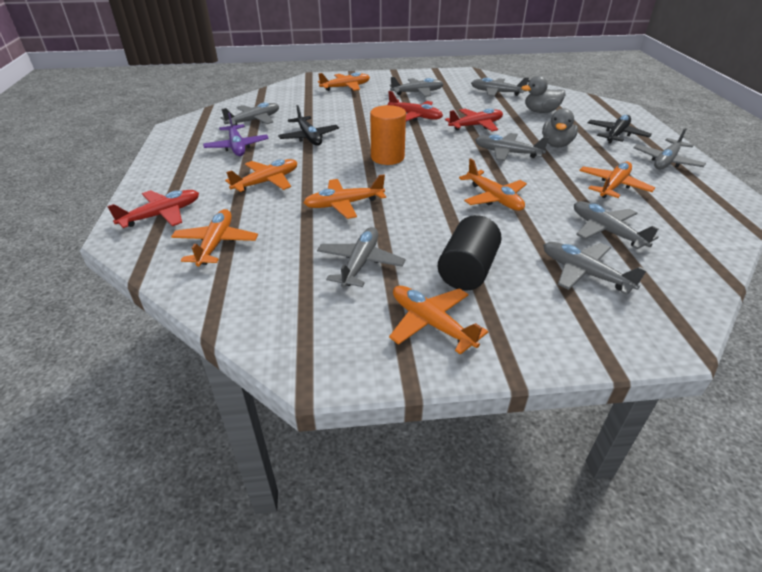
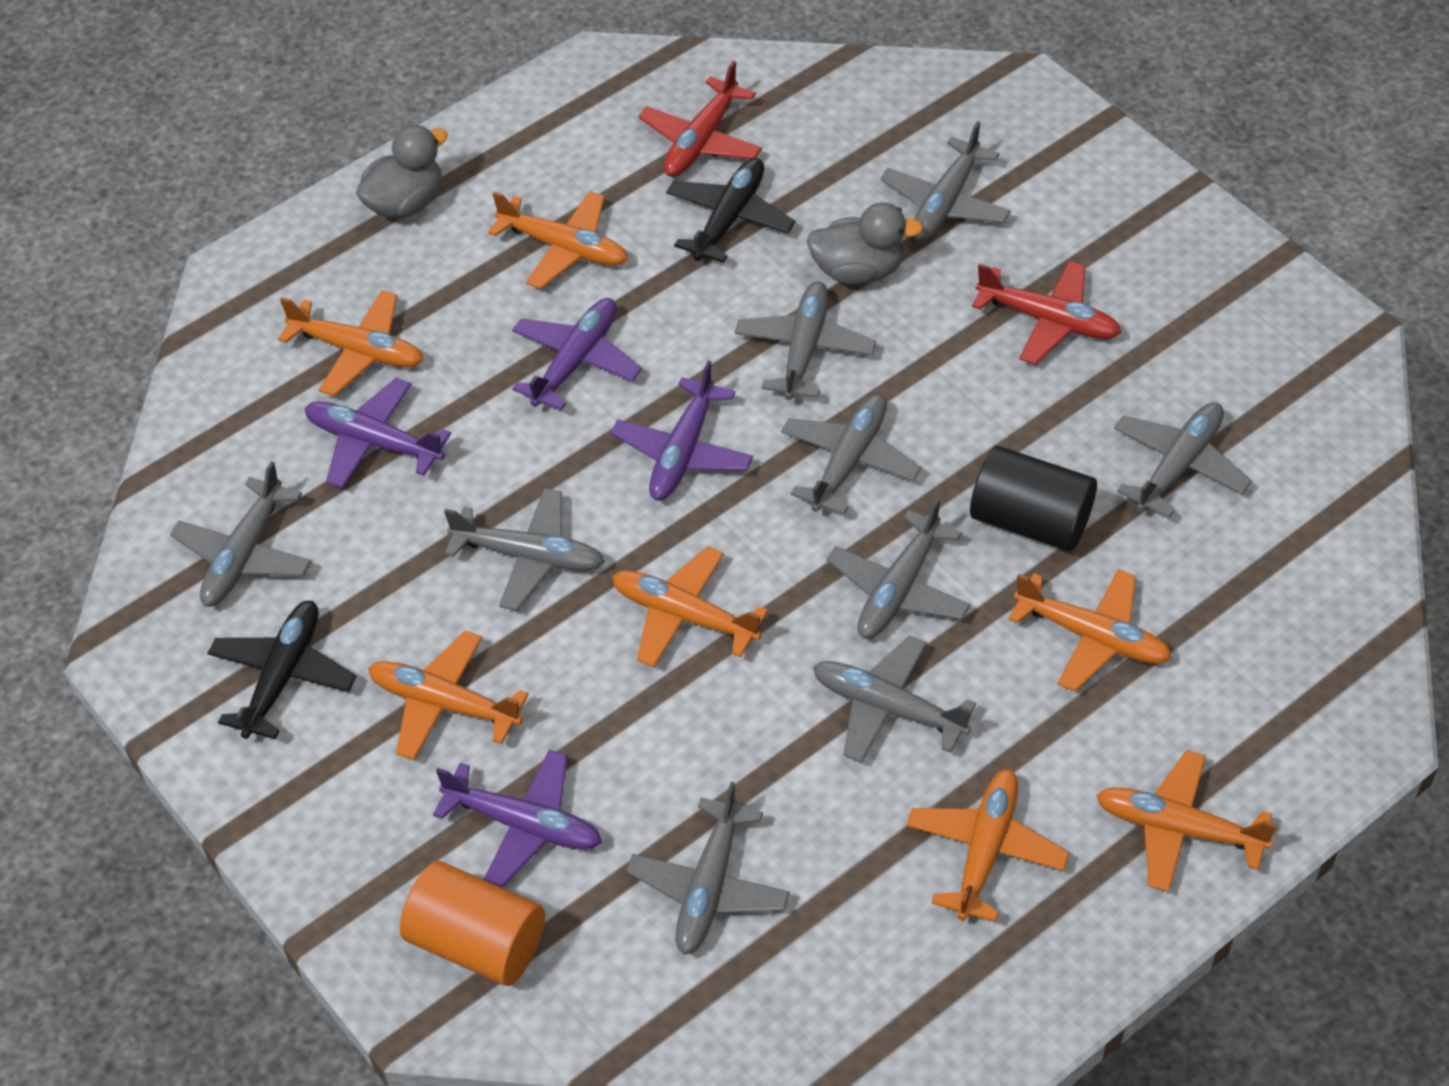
grey plane: 8 -> 9
purple plane: 1 -> 4
red plane: 3 -> 2

